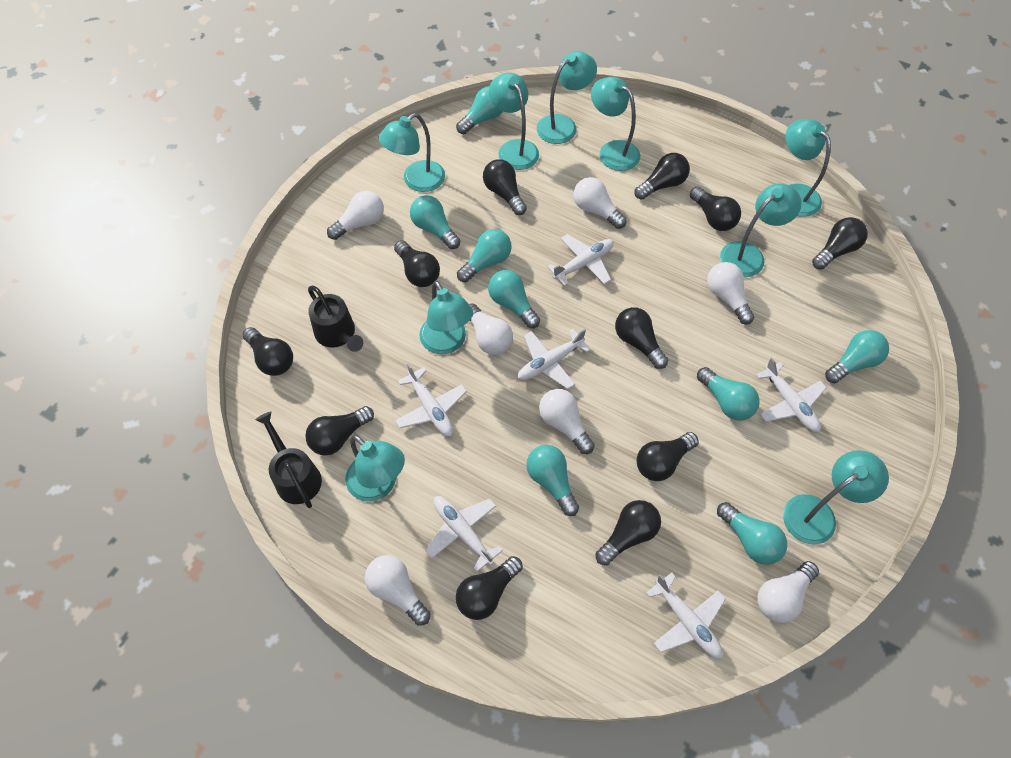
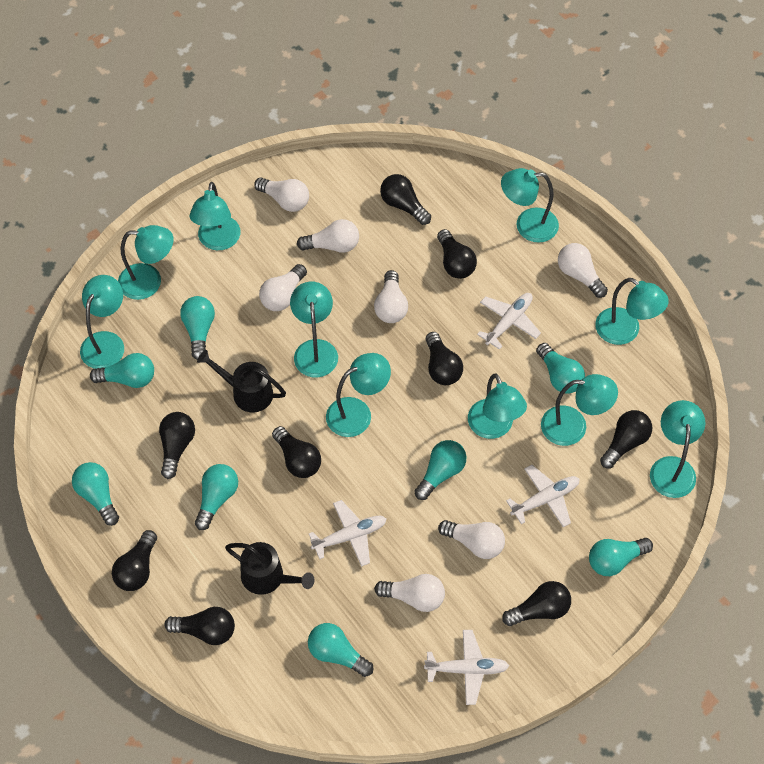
black light bulb: 11 -> 9
turquoise lamp: 9 -> 10
white plane: 6 -> 4

